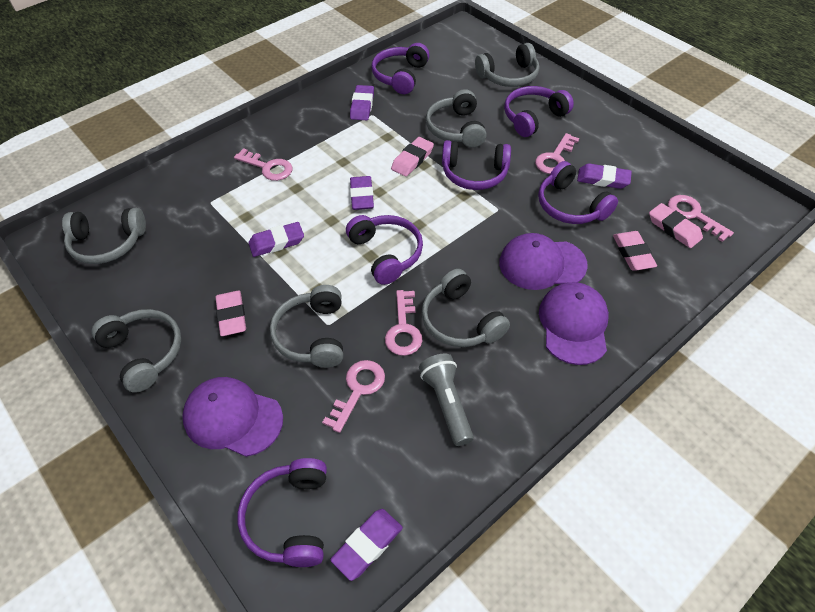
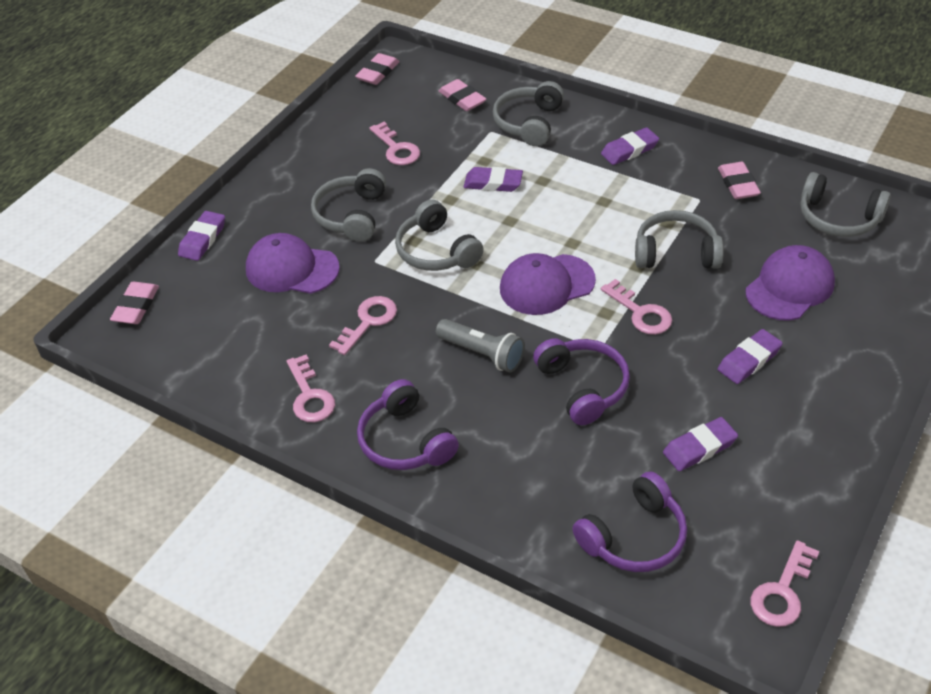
grey headphones: 6 -> 5
purple headphones: 6 -> 3

